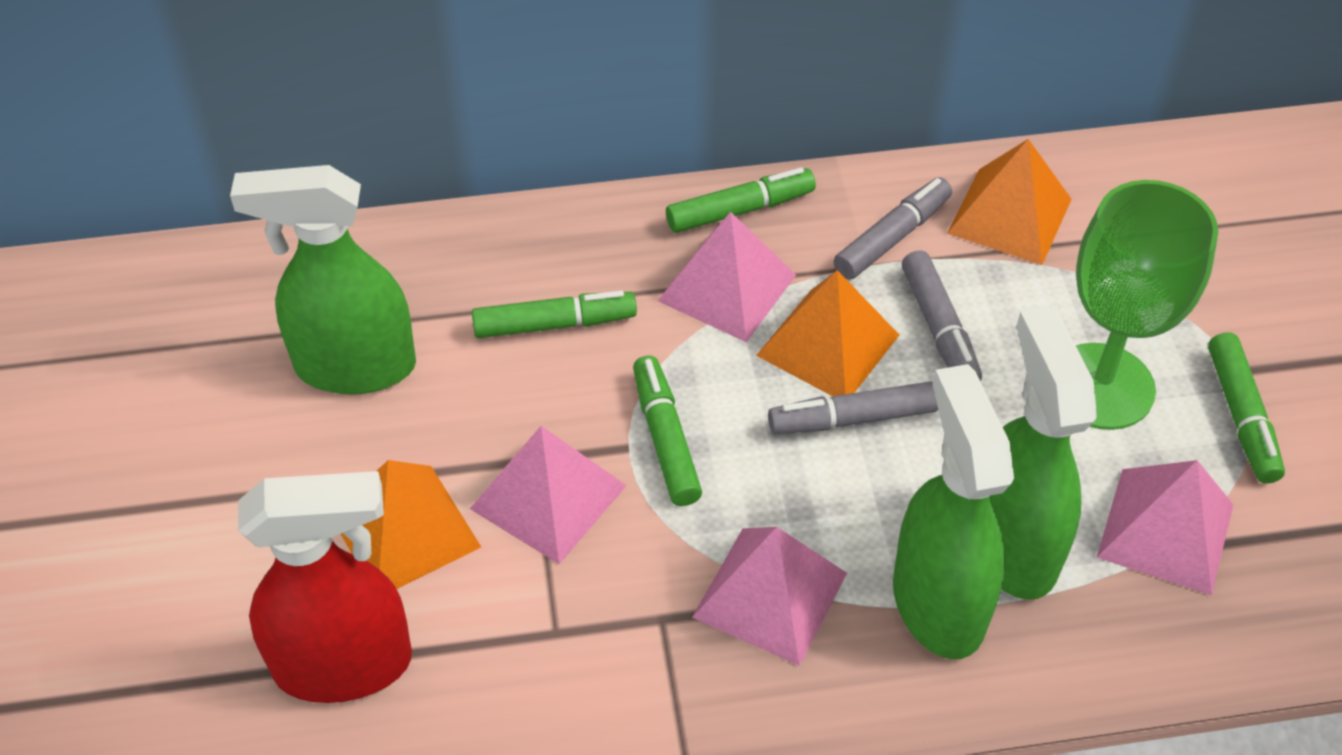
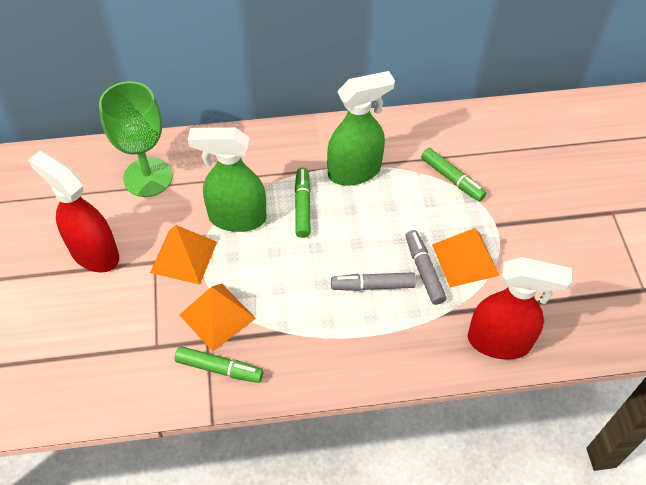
green marker: 4 -> 3
green spray bottle: 3 -> 2
grey marker: 3 -> 2
pink pyramid: 4 -> 0
red spray bottle: 1 -> 2

